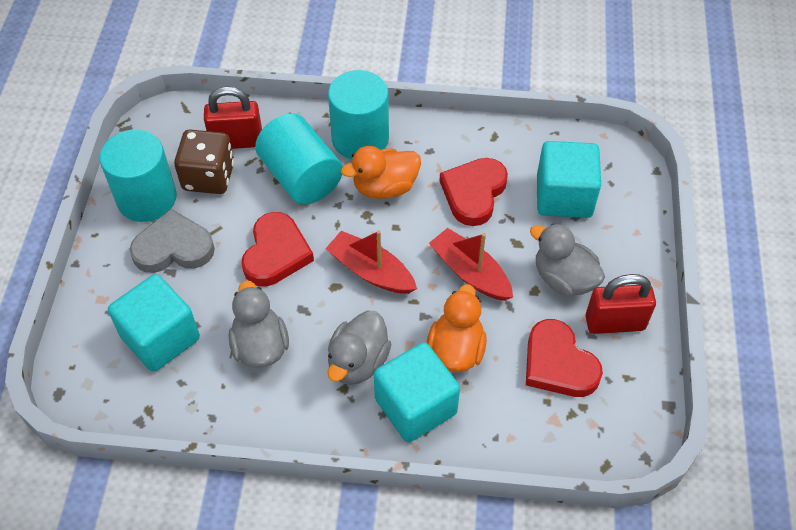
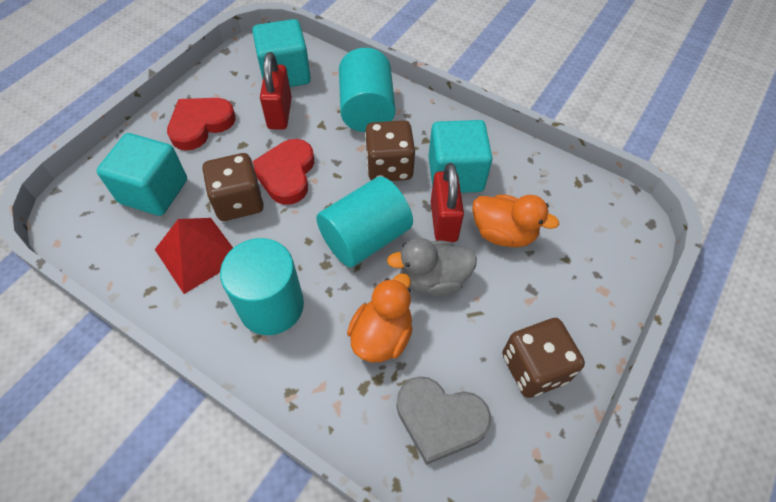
brown dice: 1 -> 3
grey duck: 3 -> 1
red boat: 2 -> 0
red heart: 3 -> 2
red pyramid: 0 -> 1

